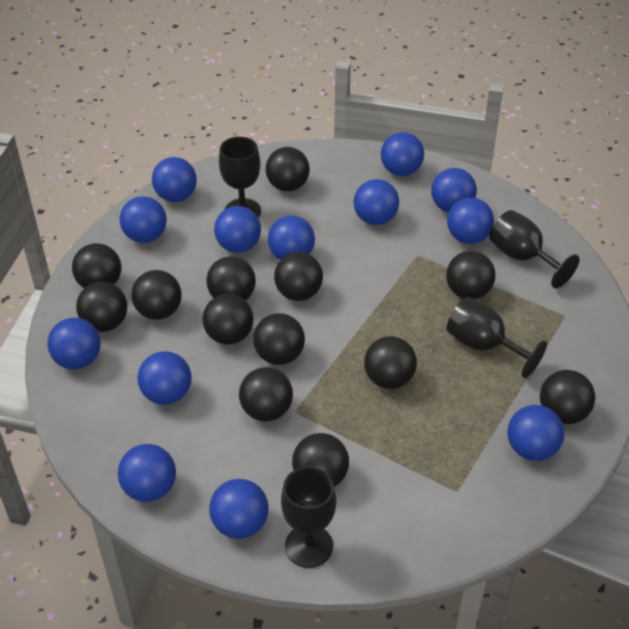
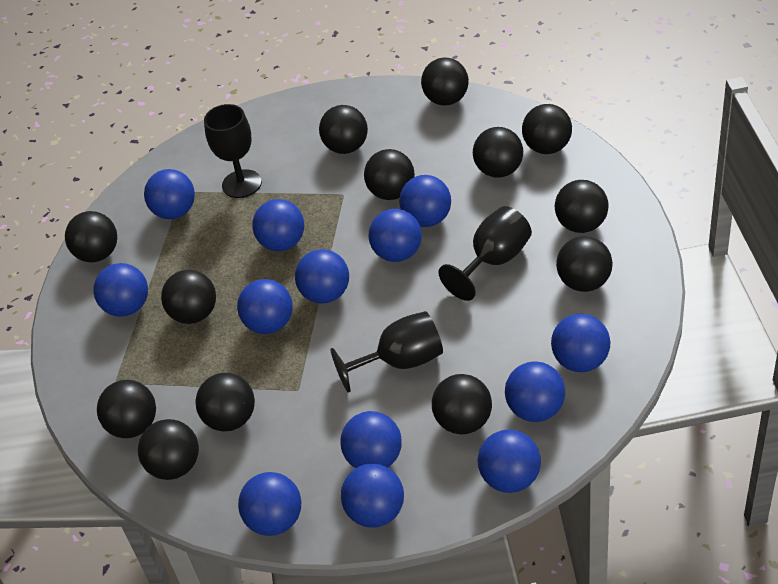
black goblet: 4 -> 3

